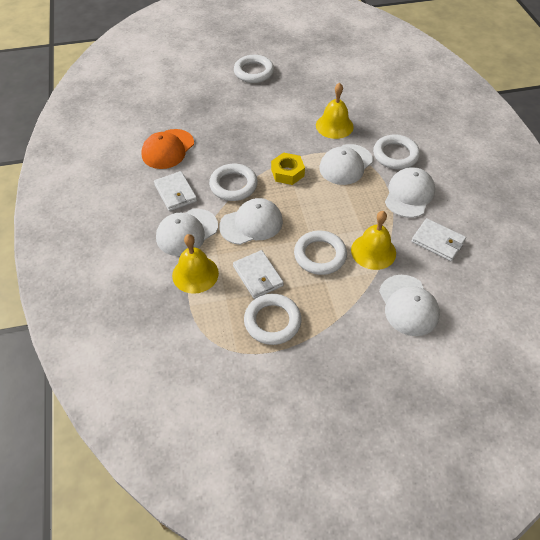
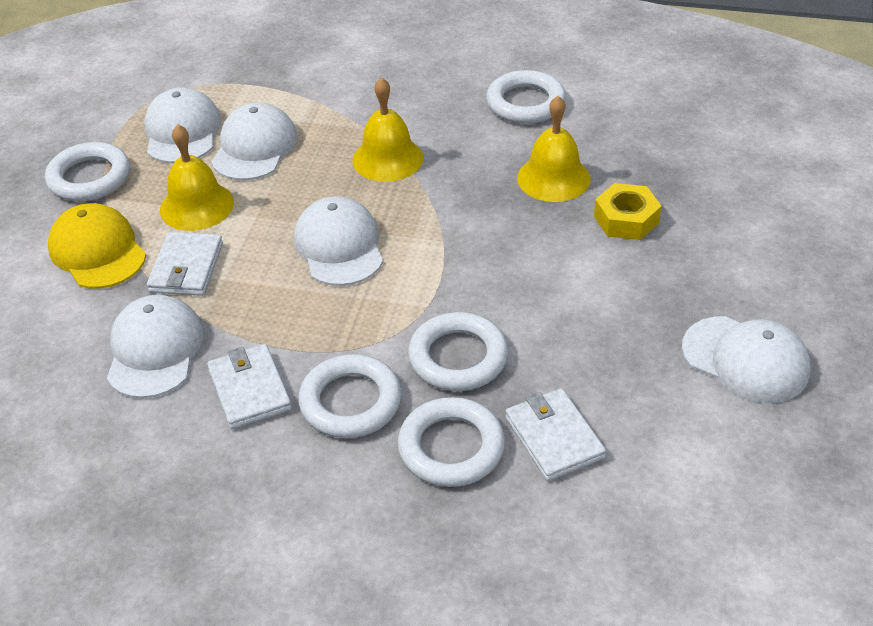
orange cap: 1 -> 0
yellow cap: 0 -> 1

